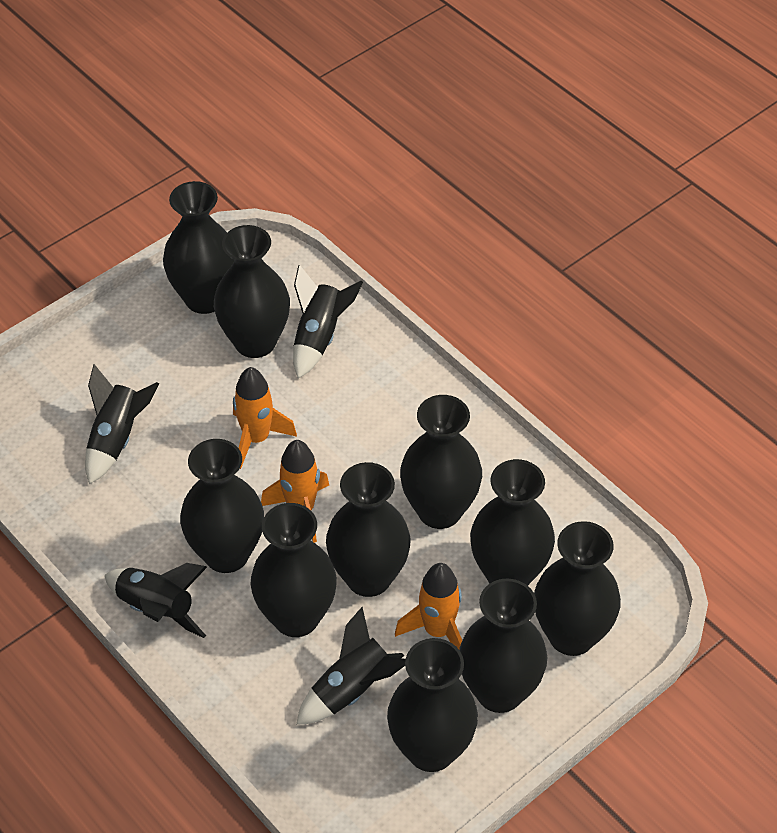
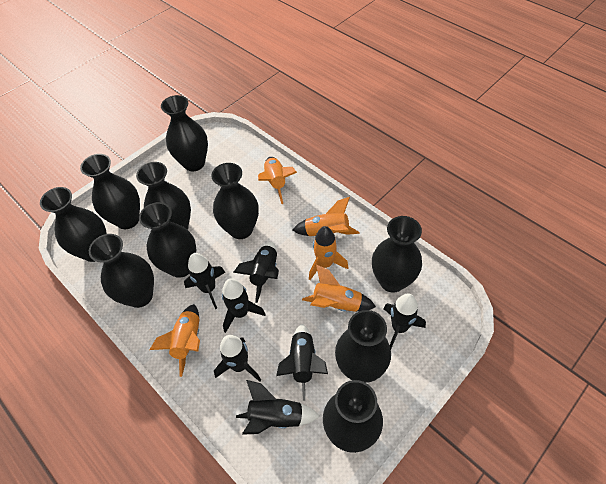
black rocket: 4 -> 7
orange rocket: 3 -> 5

